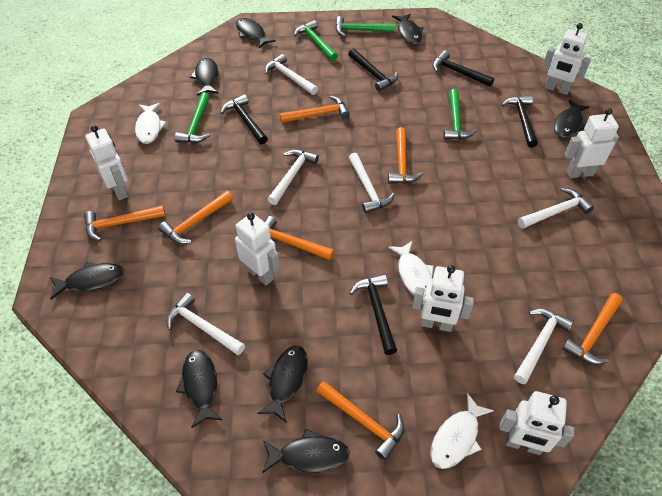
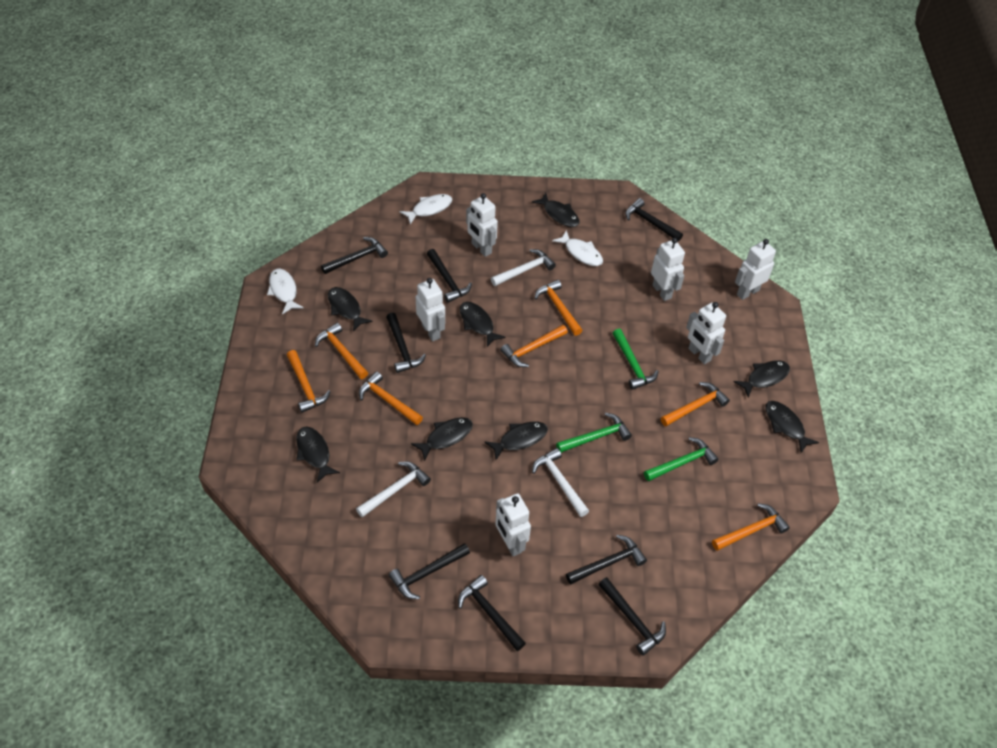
black hammer: 5 -> 8
green hammer: 4 -> 3
white hammer: 6 -> 3

